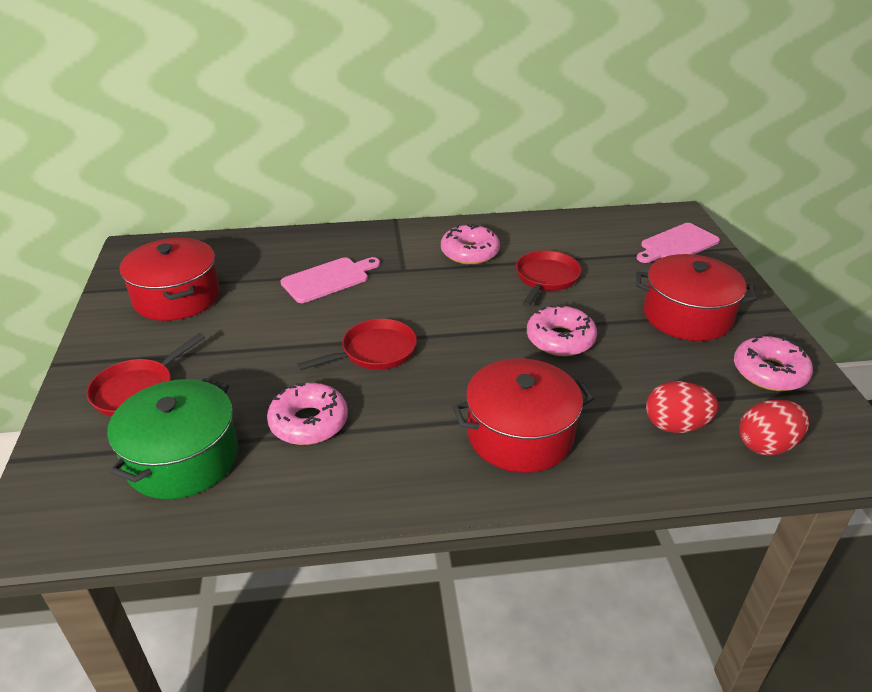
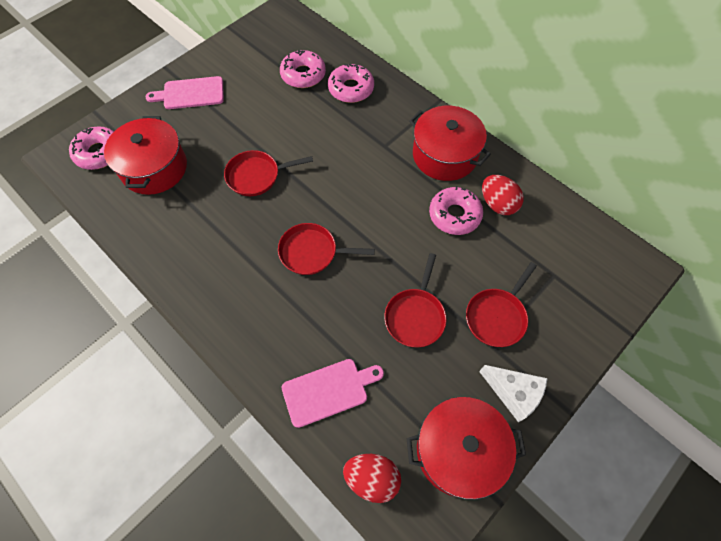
green pot: 1 -> 0
red pan: 3 -> 4
white cheese: 0 -> 1

